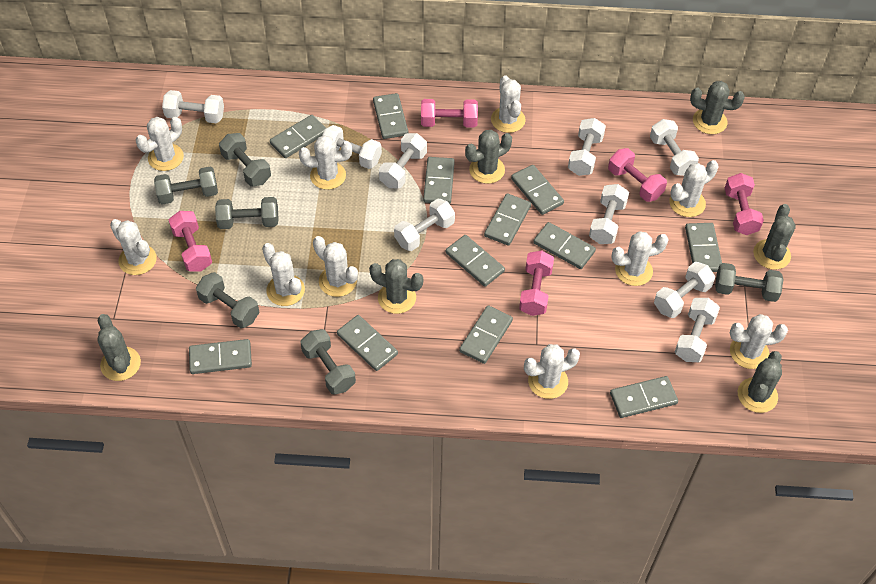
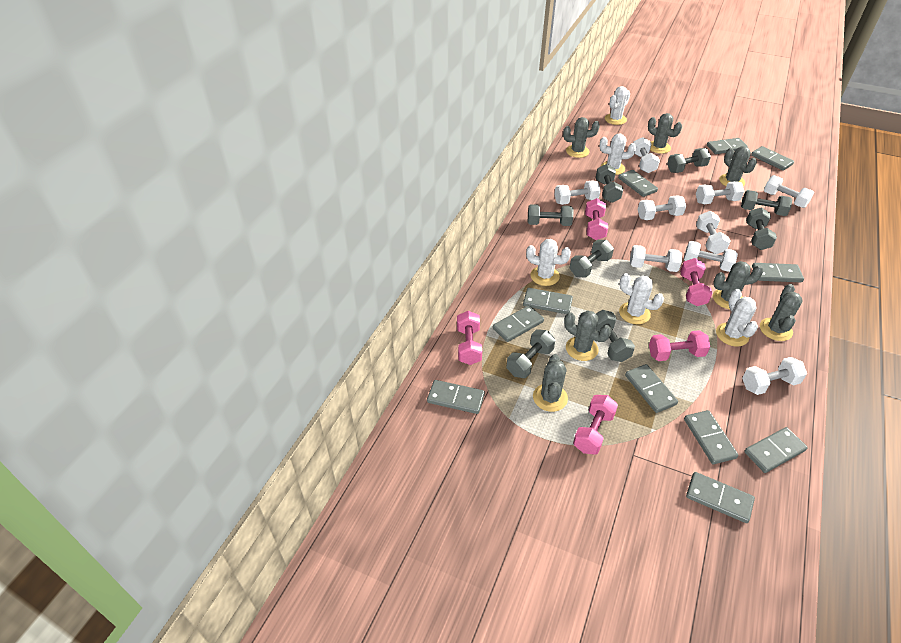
grey cactus: 6 -> 7
grey domino: 12 -> 11
grey dumbbell: 6 -> 8
white cactus: 10 -> 5

